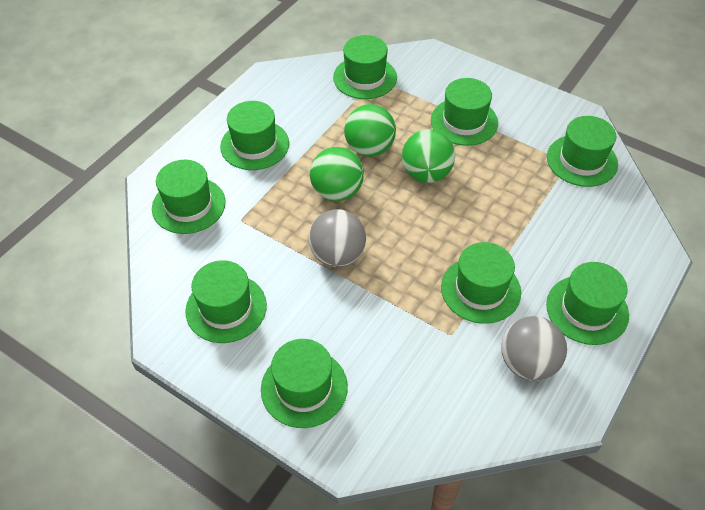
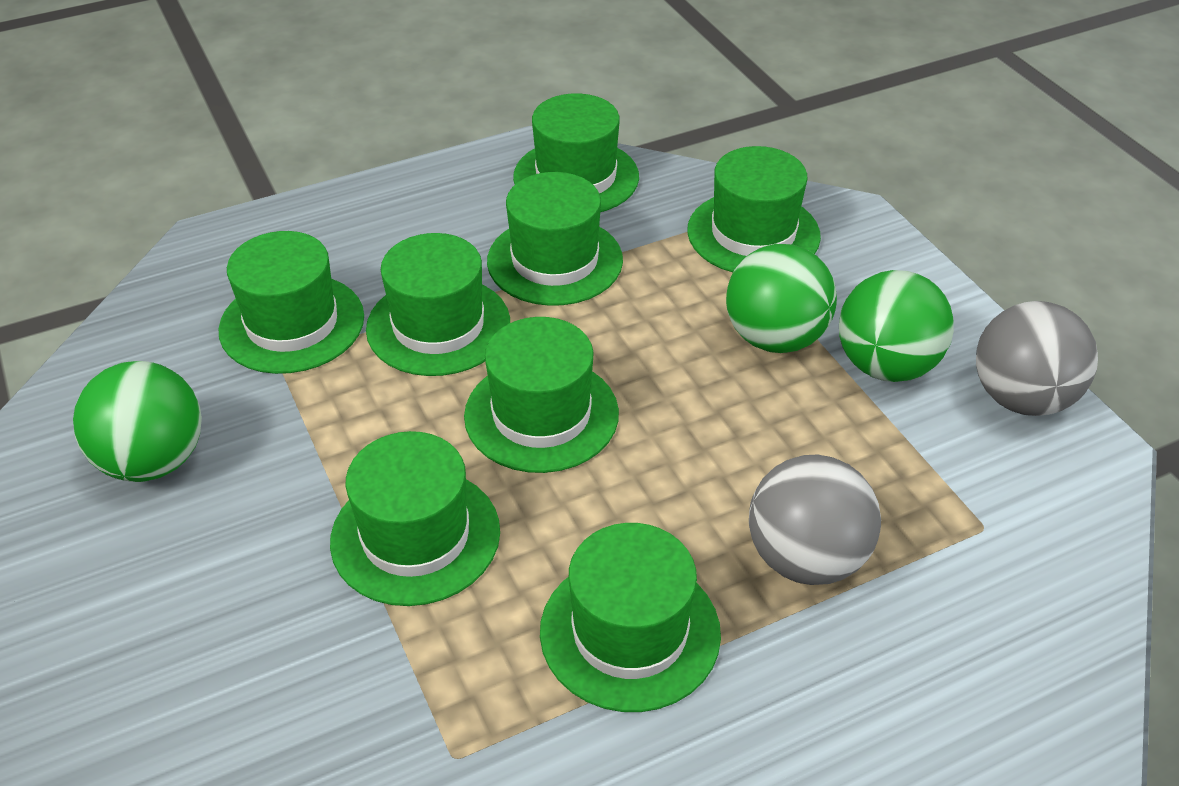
green hat: 9 -> 8

